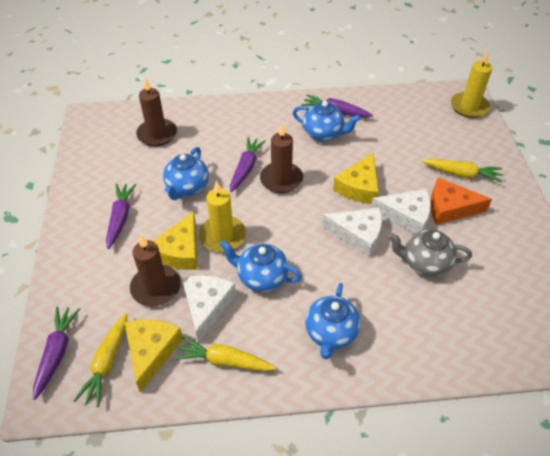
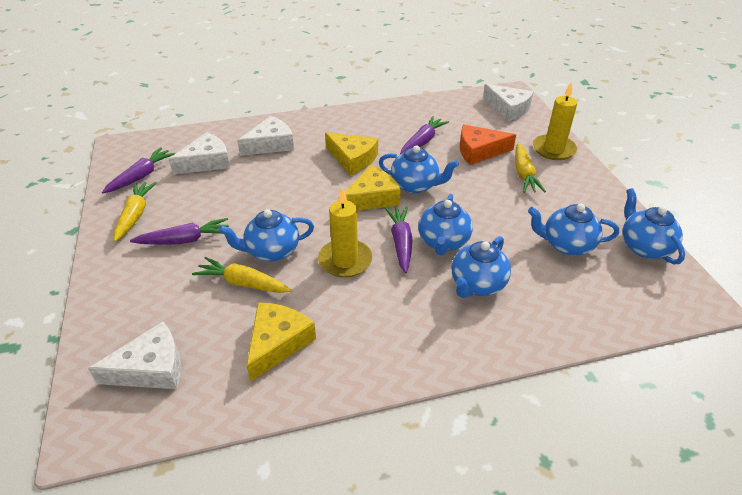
blue teapot: 4 -> 6
brown candle: 3 -> 0
grey teapot: 1 -> 0
white cheese: 3 -> 4

